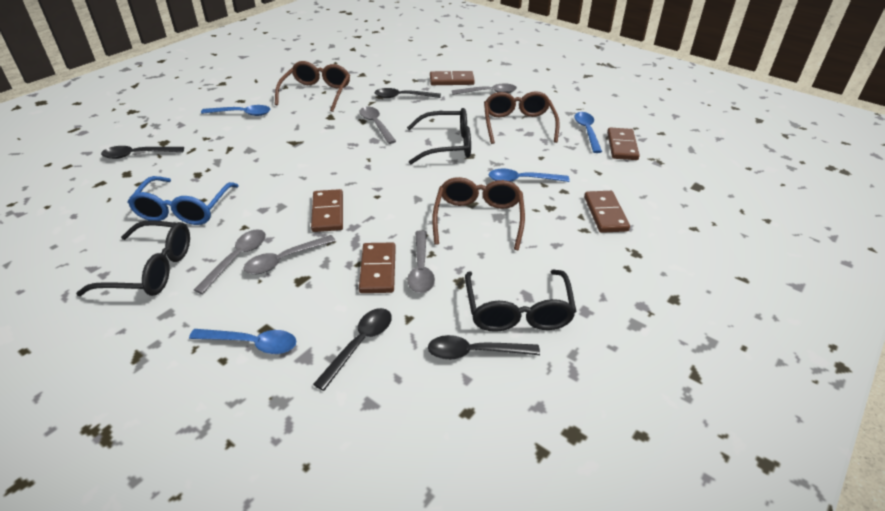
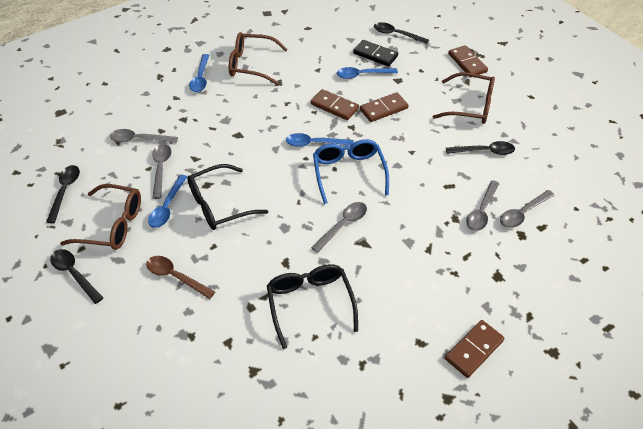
black domino: 0 -> 1
black glasses: 3 -> 2
brown domino: 5 -> 4
brown spoon: 0 -> 1

